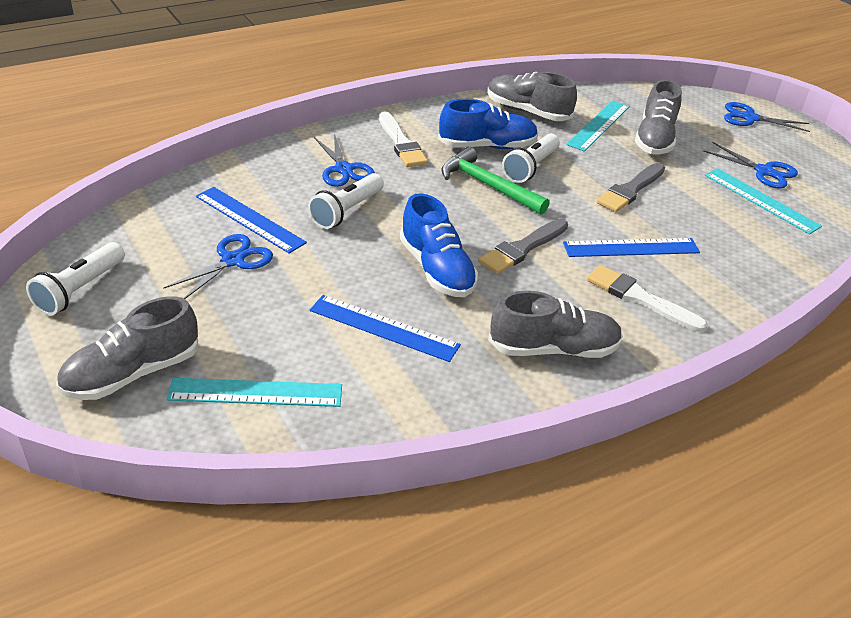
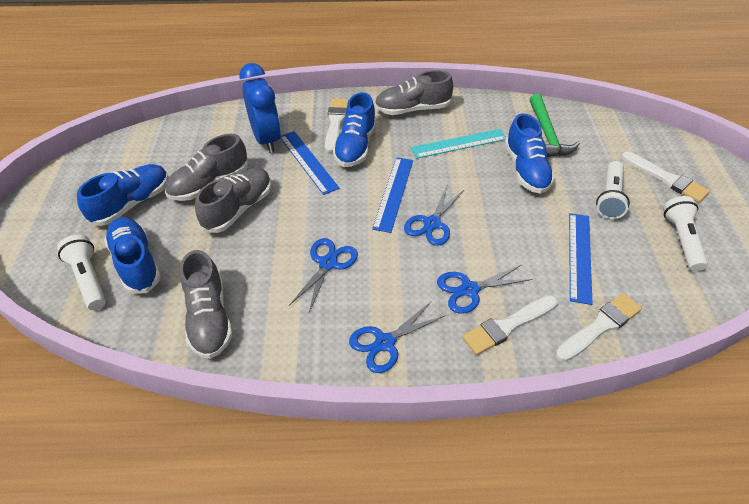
blue clock: 0 -> 1
blue shoe: 2 -> 4
grey brush: 2 -> 0
turquoise ruler: 3 -> 1
white brush: 2 -> 4

